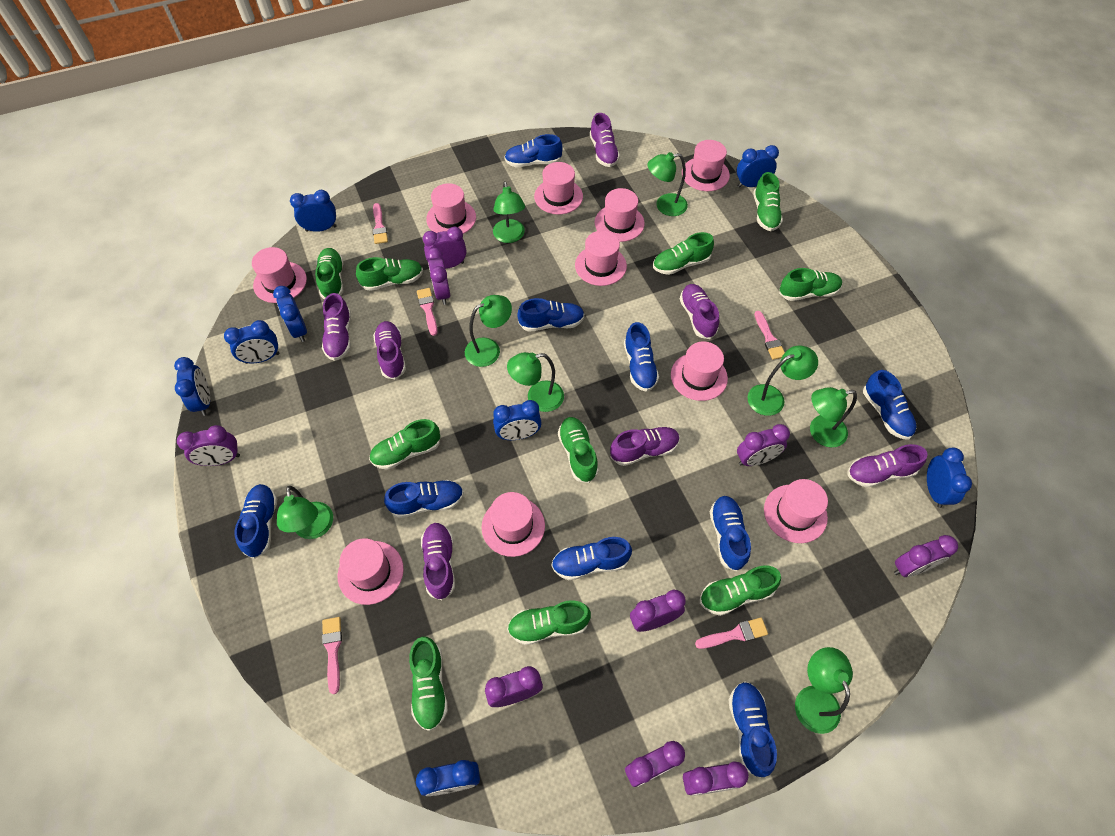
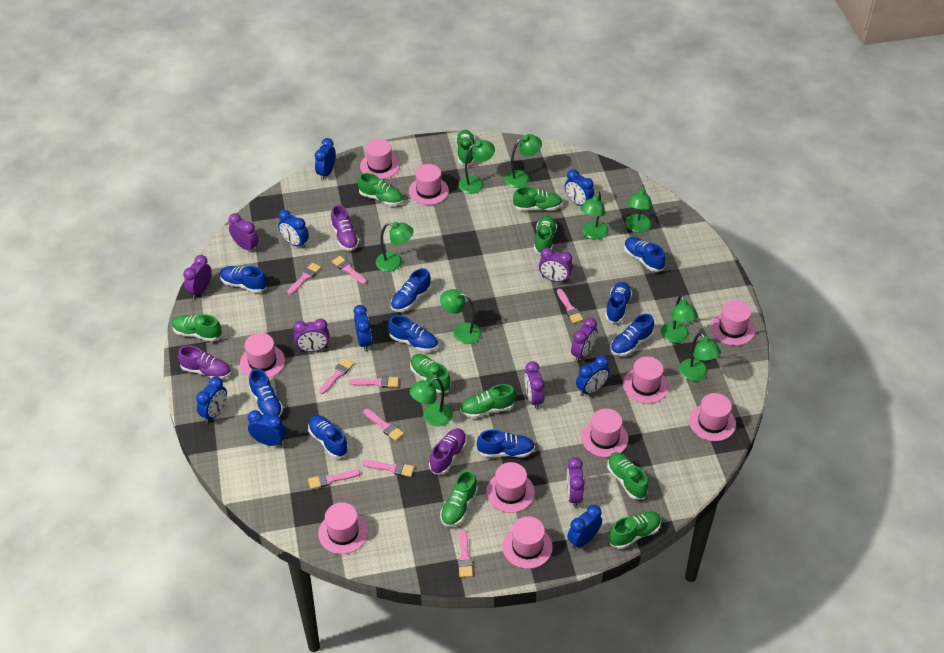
green lamp: 8 -> 9
pink brush: 5 -> 9
purple clock: 9 -> 7
purple shoe: 7 -> 3

